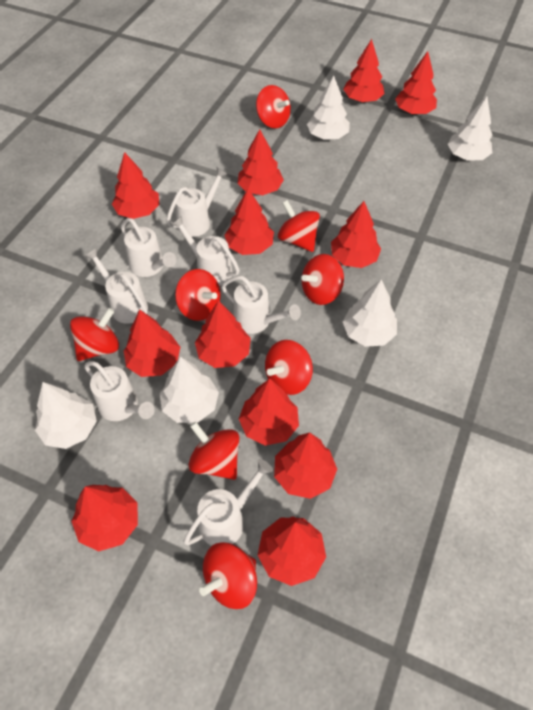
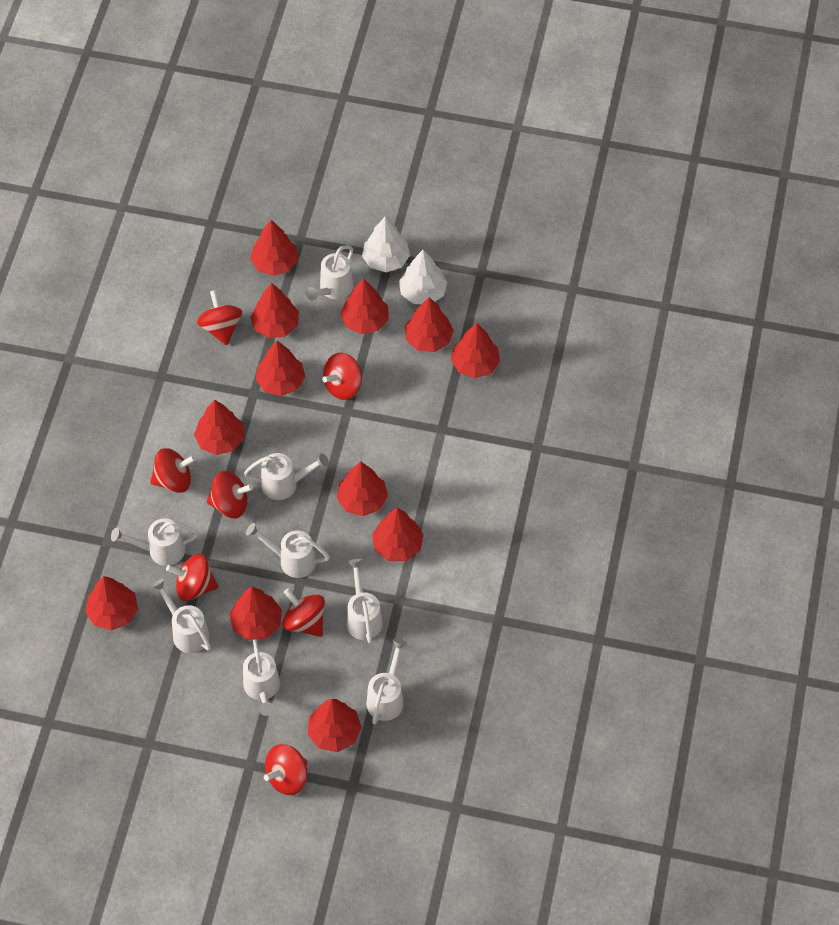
red spinning top: 8 -> 7
white tree: 5 -> 2
white watering can: 7 -> 8

